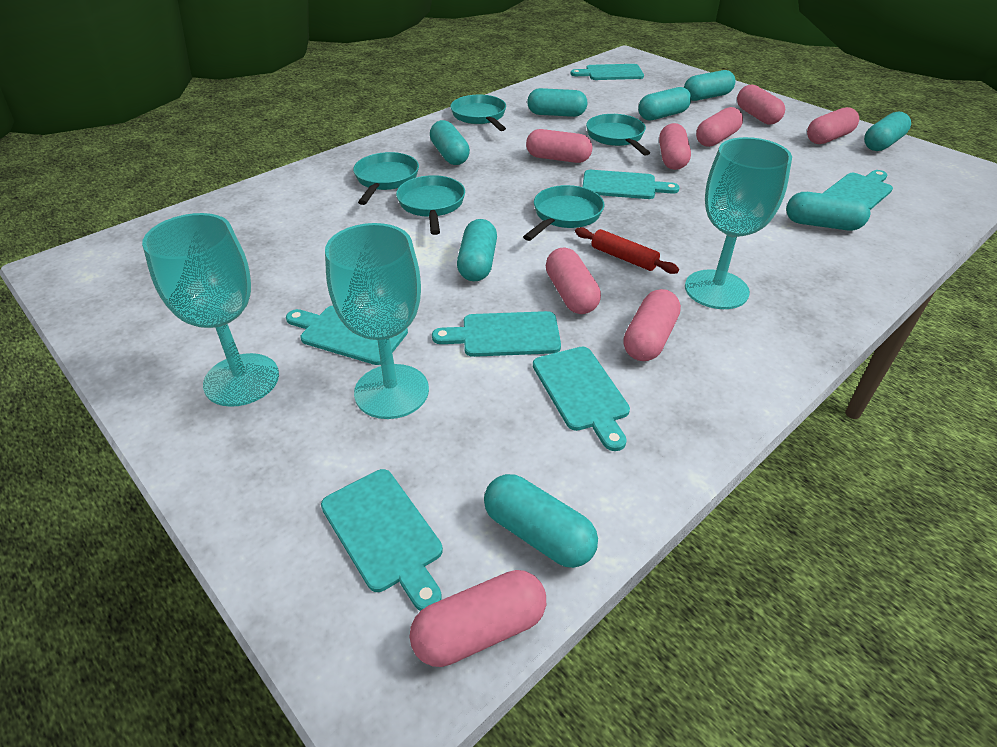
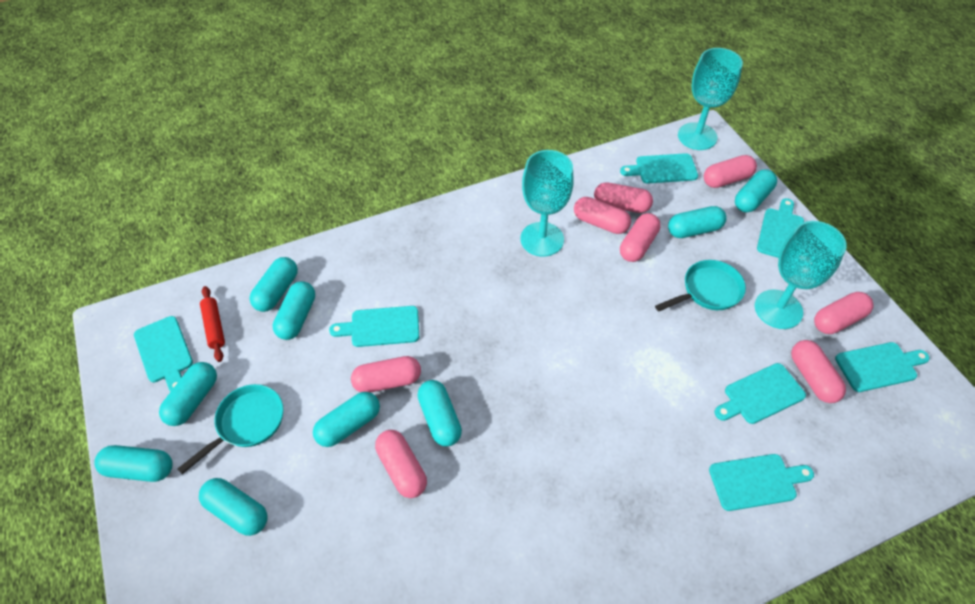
turquoise capsule: 8 -> 9
turquoise pan: 5 -> 2

